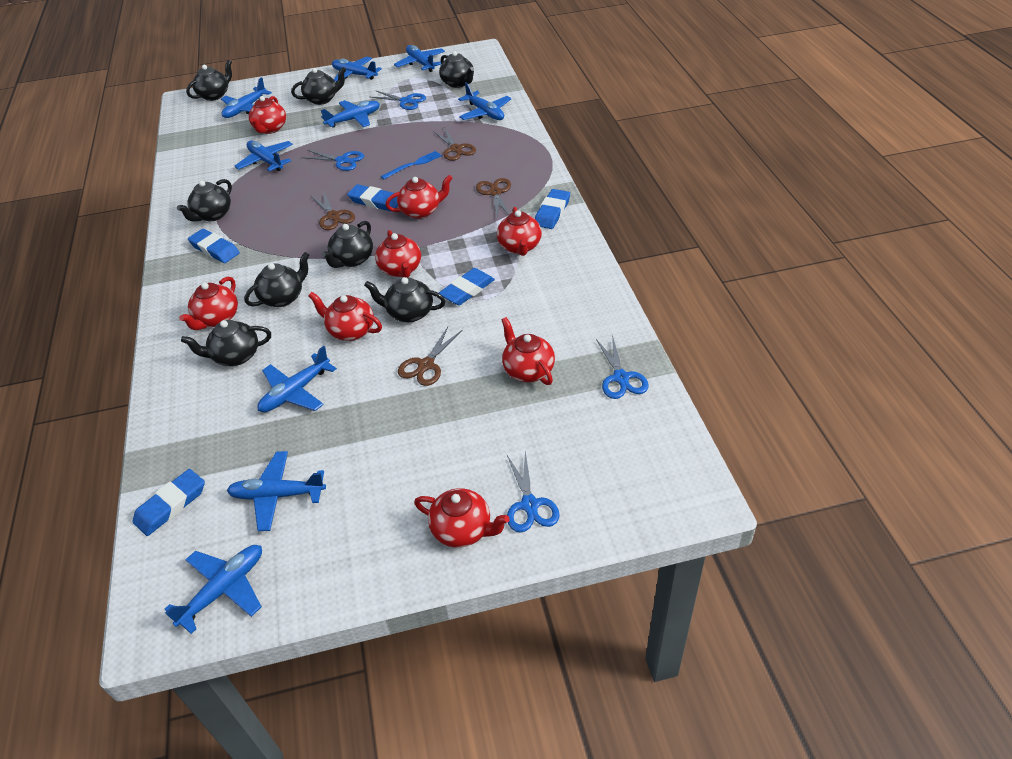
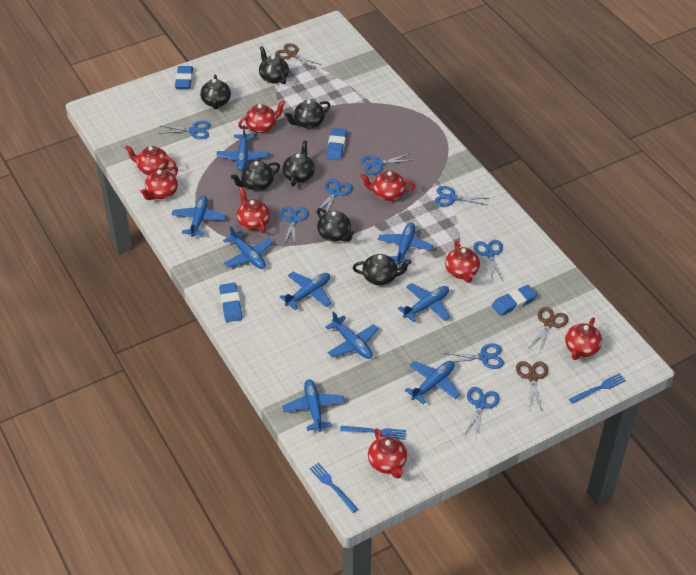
black teapot: 8 -> 7
blue eraser: 5 -> 4
blue fork: 1 -> 3
blue scissors: 4 -> 8
brown scissors: 4 -> 3

